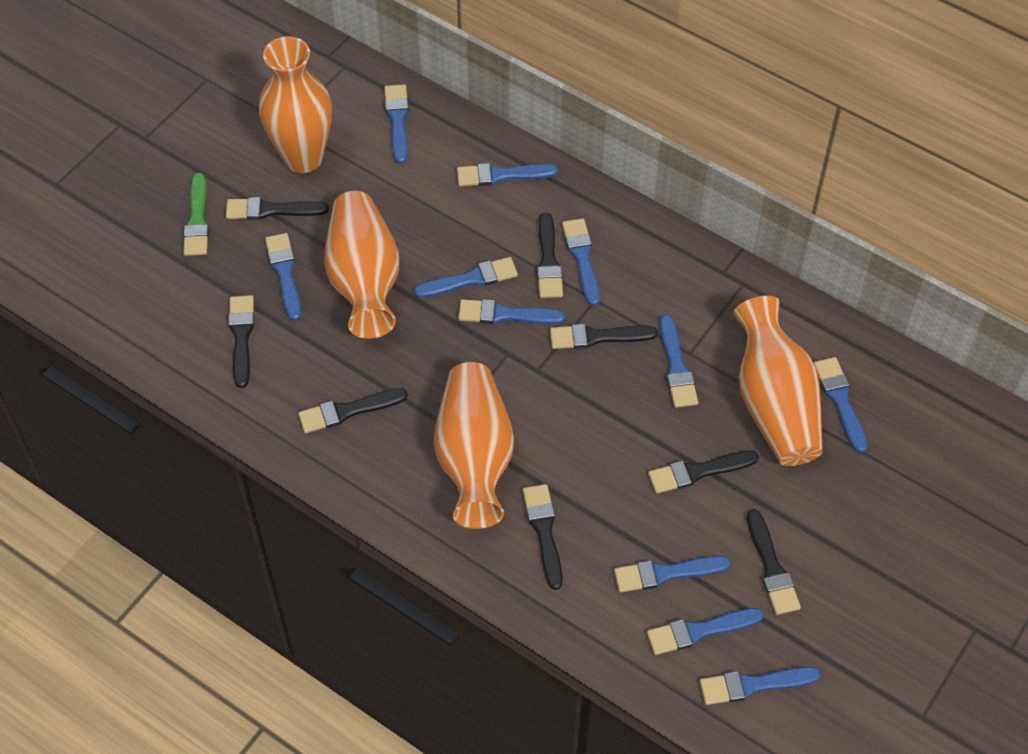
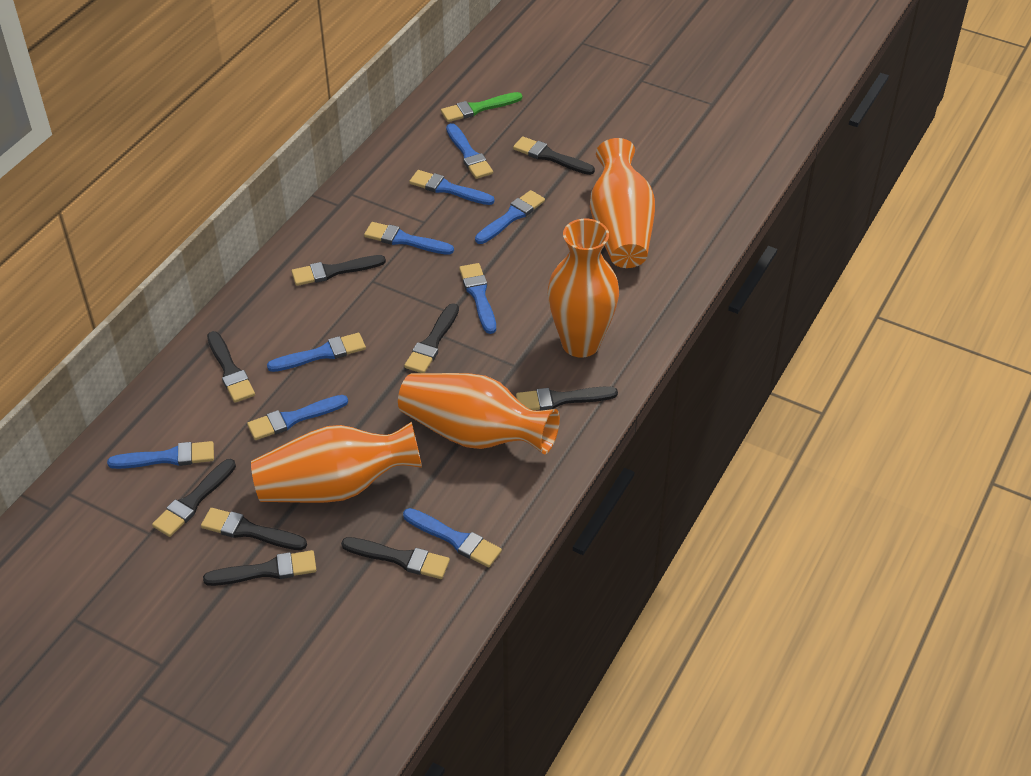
black brush: 8 -> 9
blue brush: 11 -> 9

